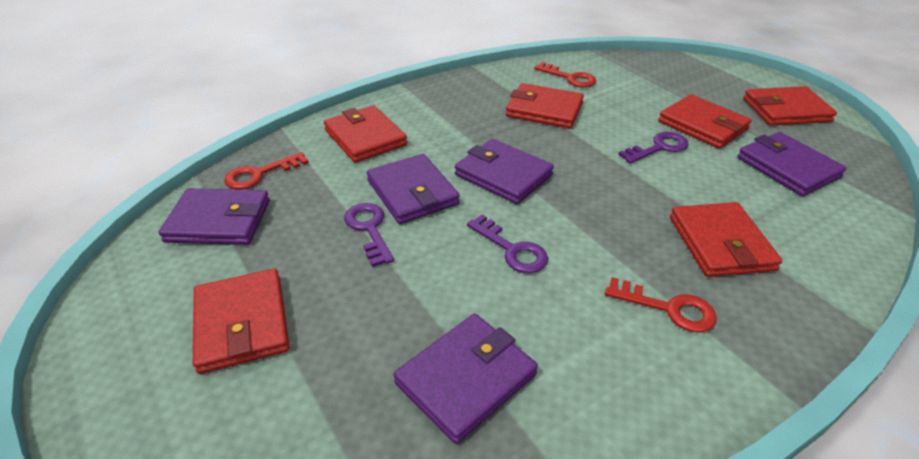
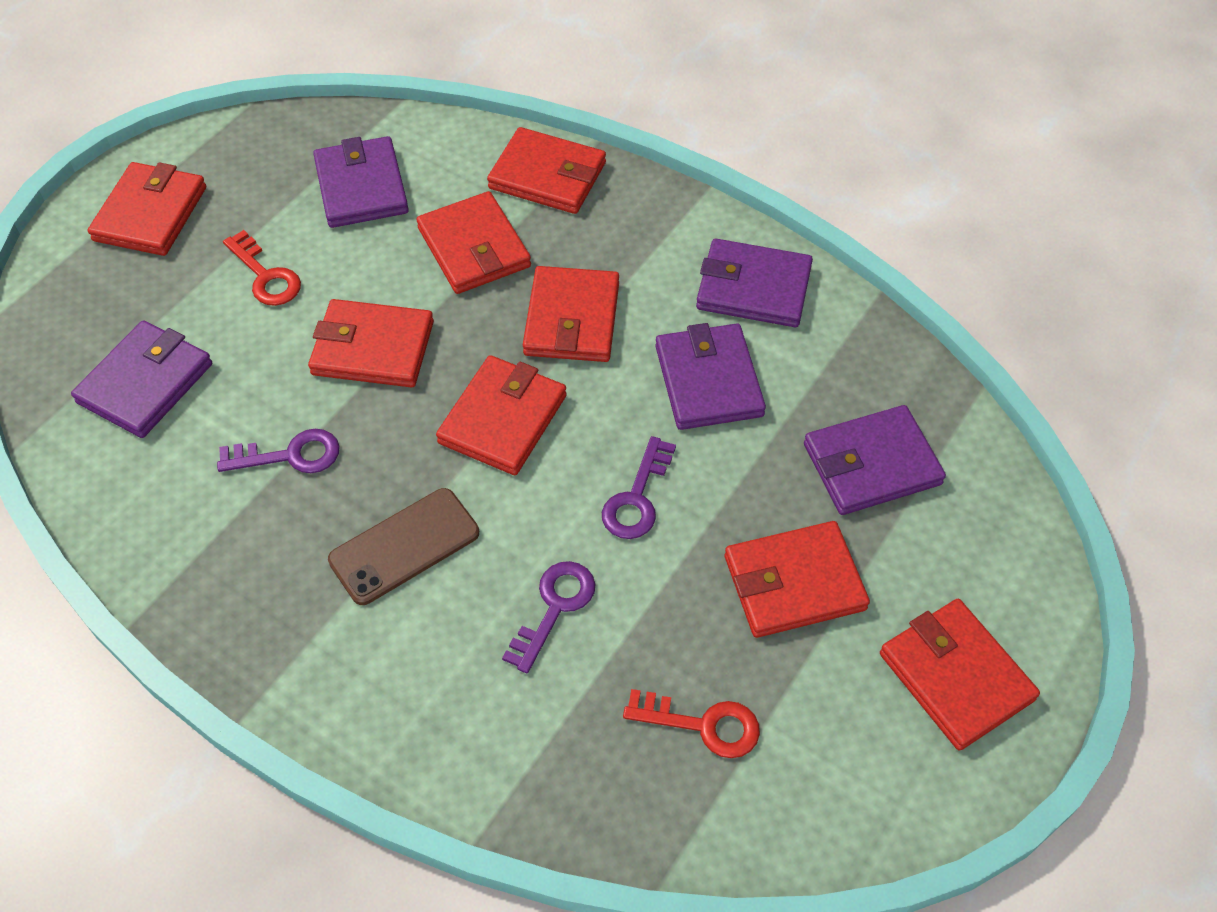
brown phone: 0 -> 1
red key: 3 -> 2
red wallet: 6 -> 8

